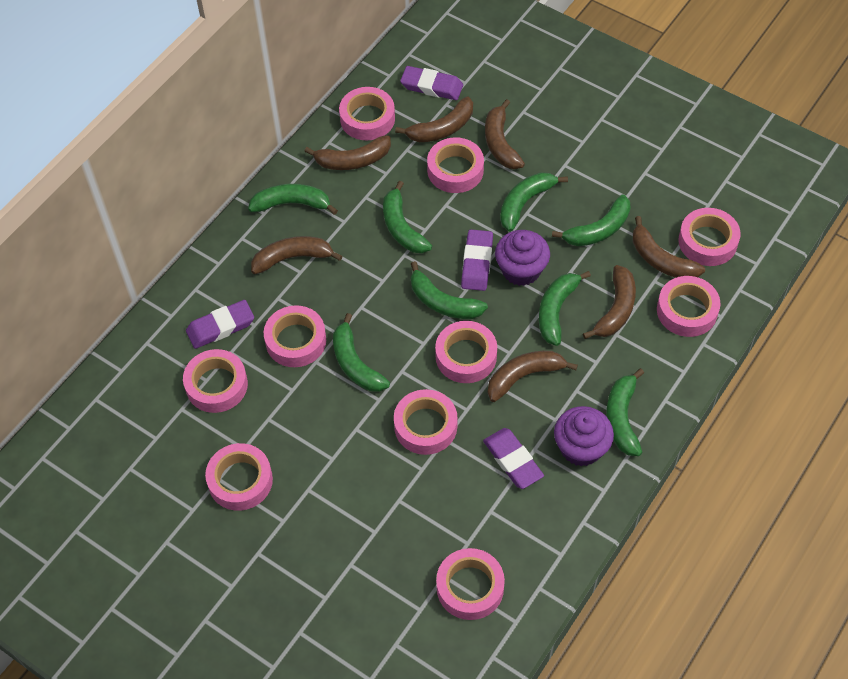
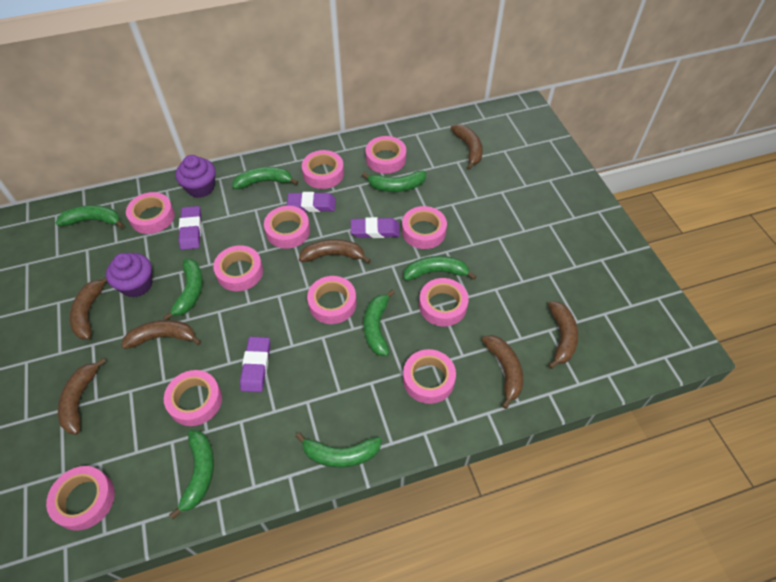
pink tape: 10 -> 11

